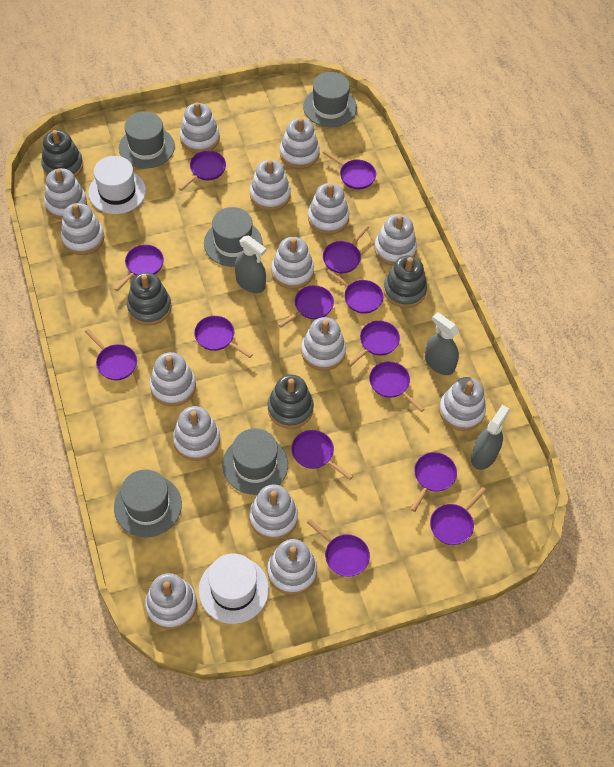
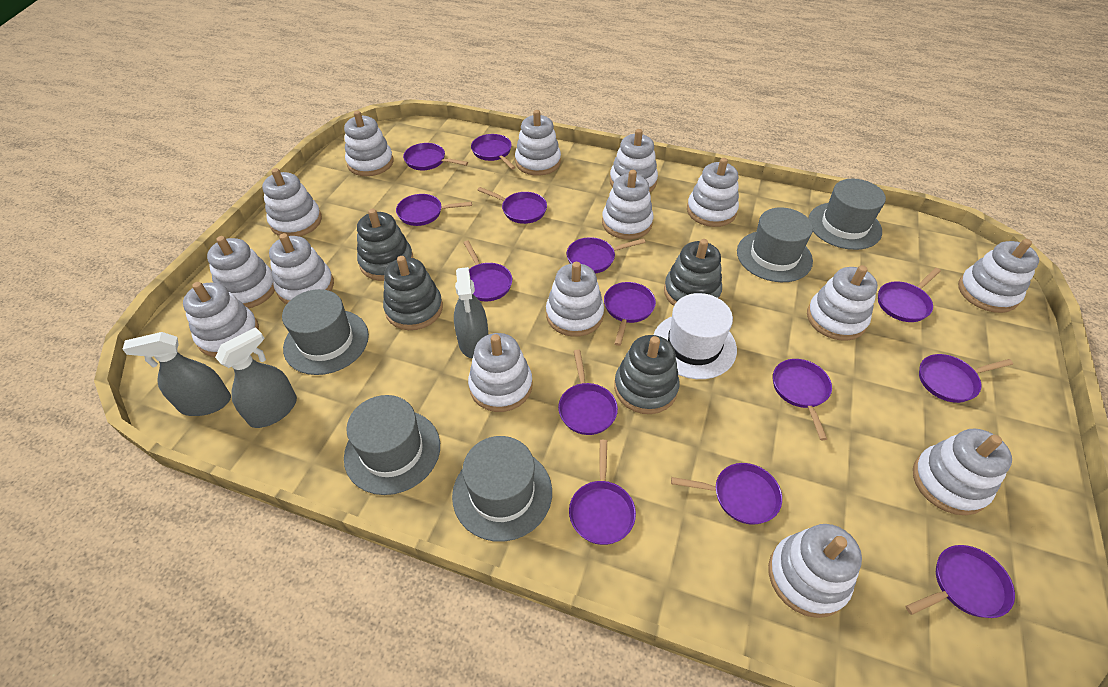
white hat: 2 -> 1

